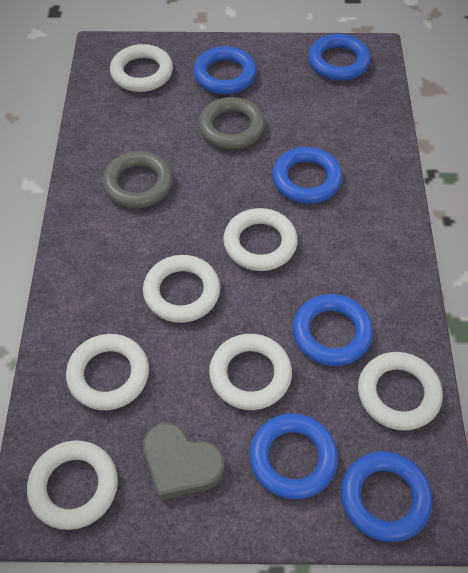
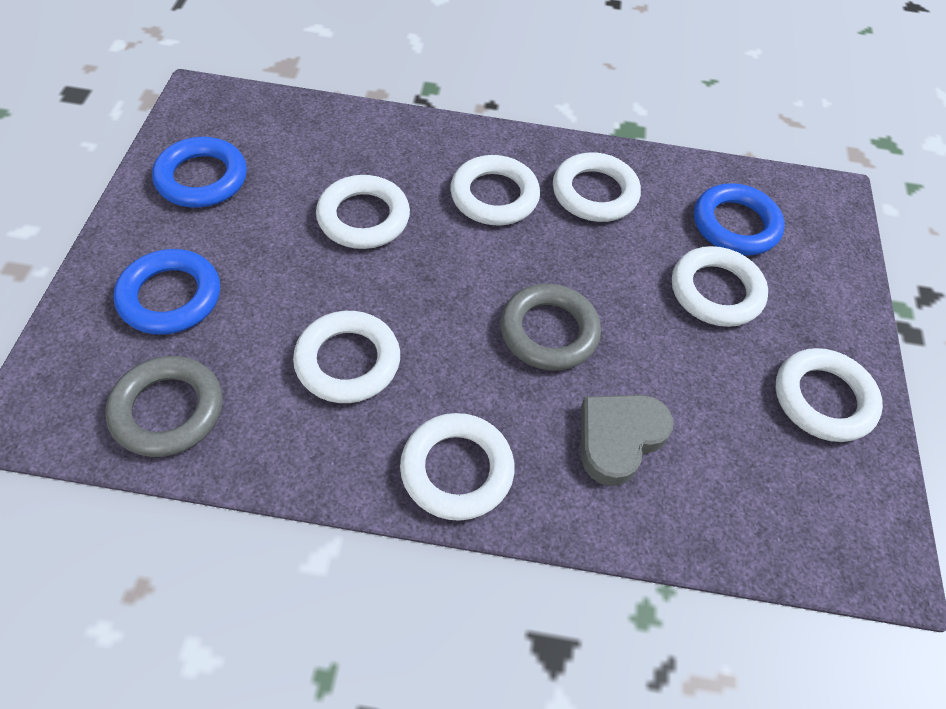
blue ring: 6 -> 3

